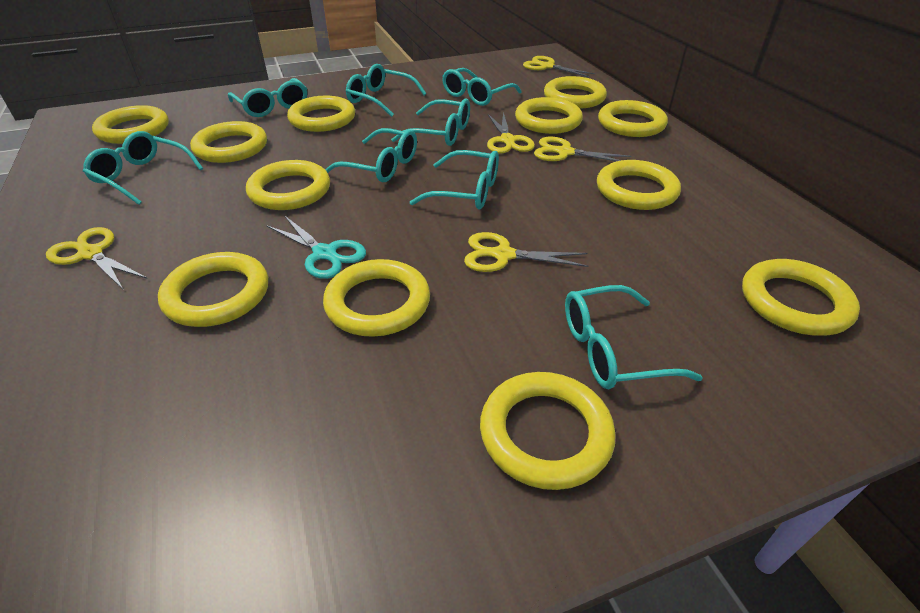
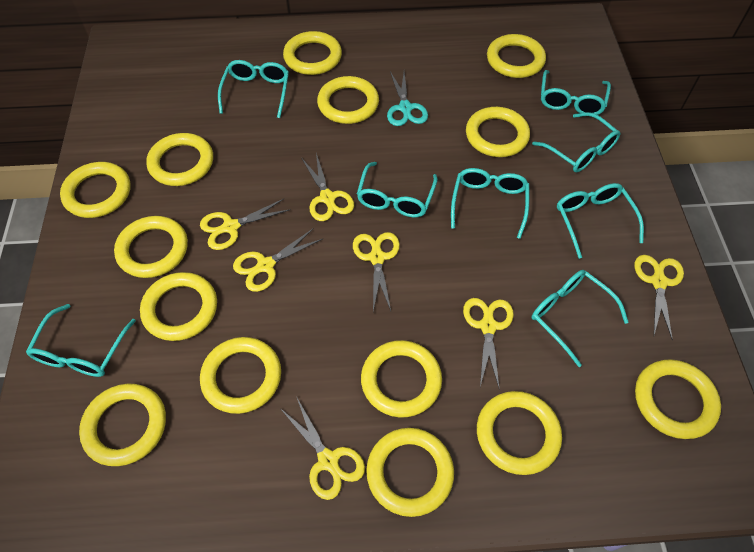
yellow ring: 12 -> 14
yellow scissors: 5 -> 7

